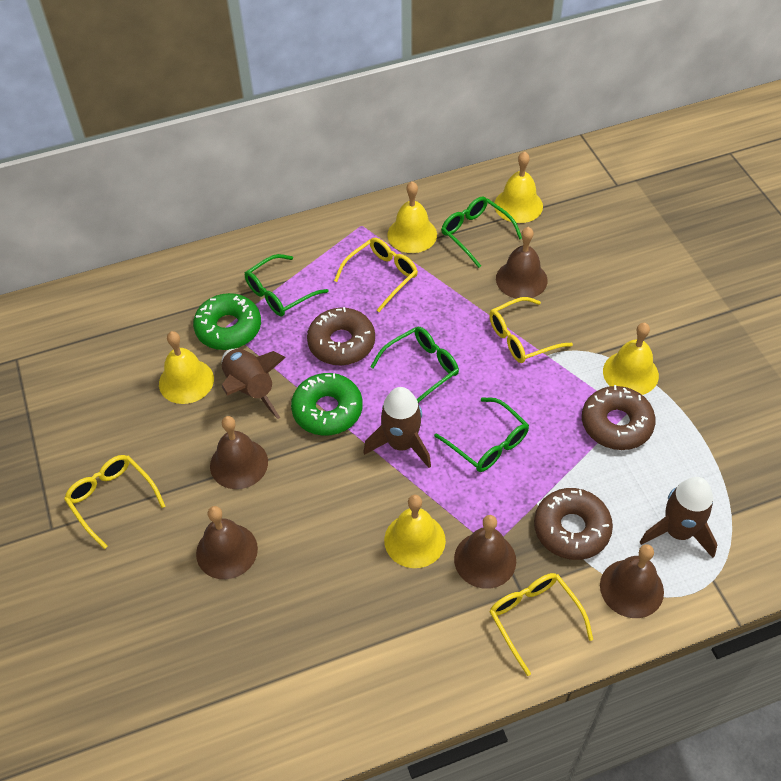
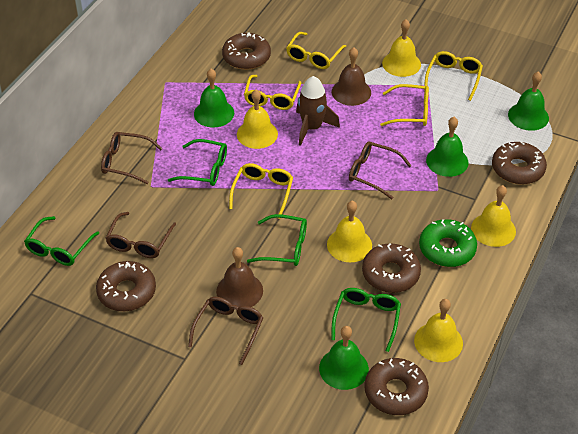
brown bell: 5 -> 2
brown donut: 3 -> 5
brown glasses: 0 -> 4
brown rocket: 3 -> 1
green bell: 0 -> 4
green donut: 2 -> 1
yellow glasses: 4 -> 5

